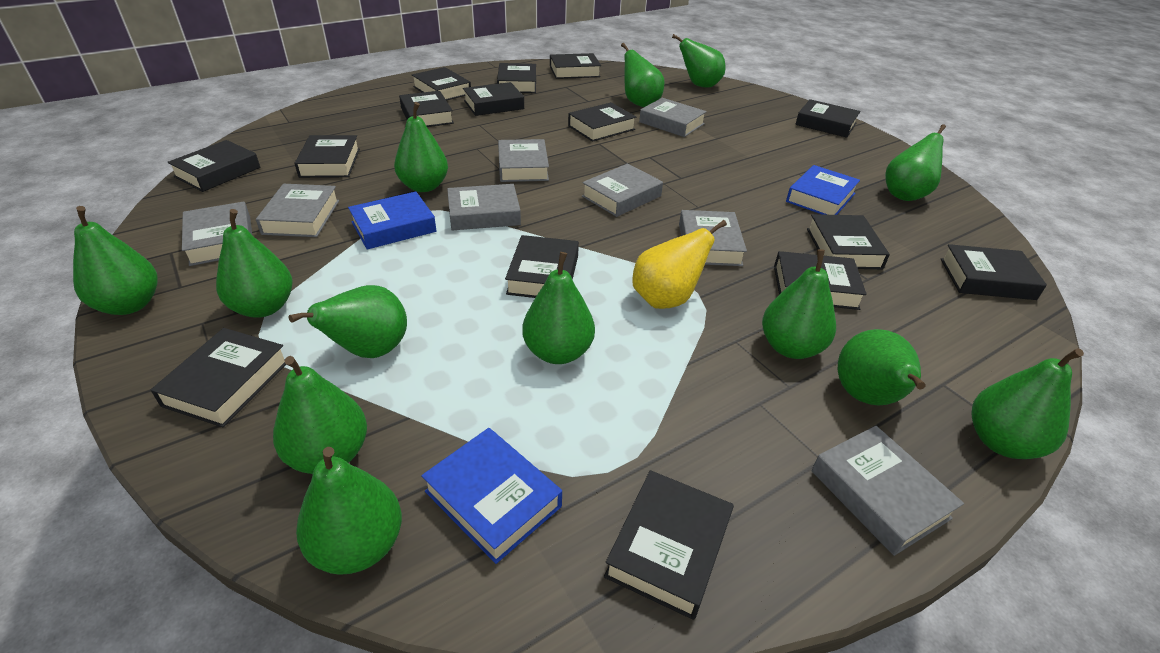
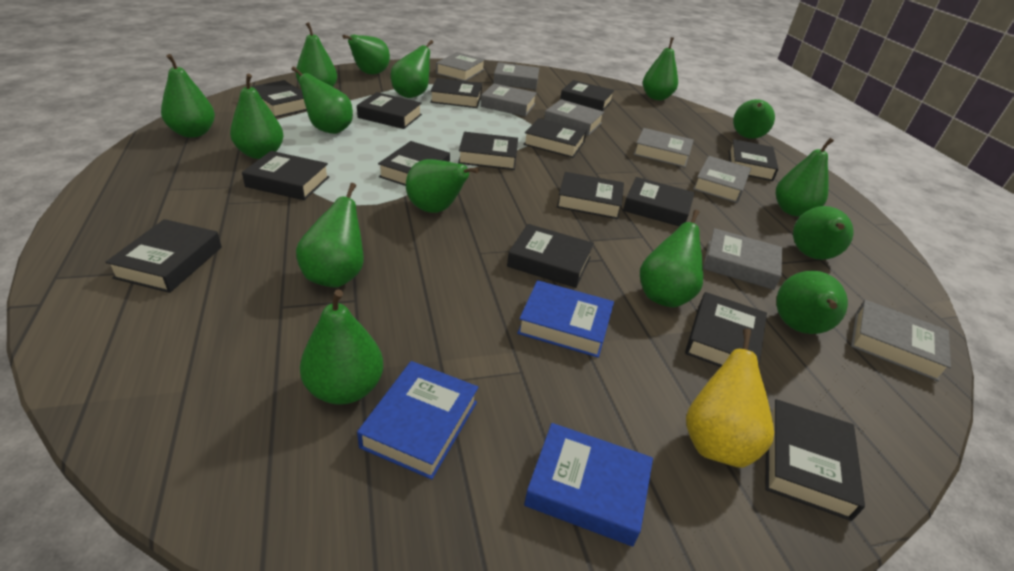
green pear: 13 -> 15

